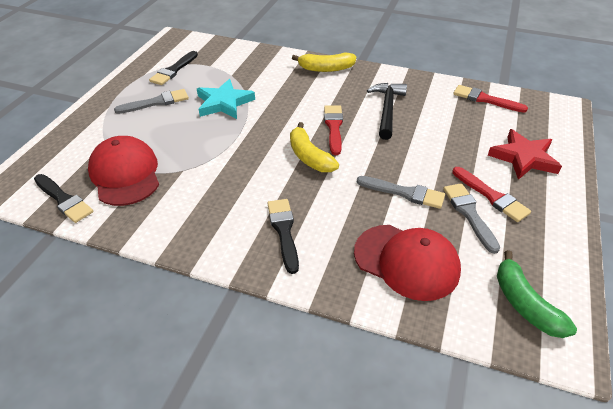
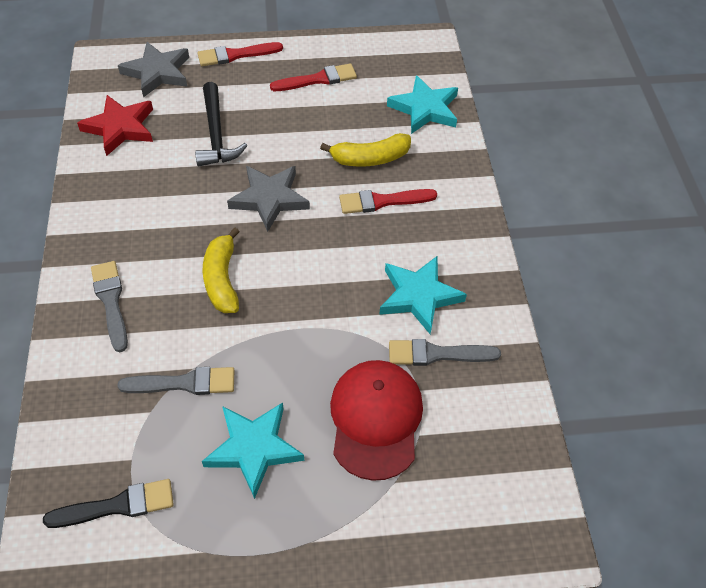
black brush: 3 -> 1
green banana: 1 -> 0
grey star: 0 -> 2
red cap: 2 -> 1
turquoise star: 1 -> 3

